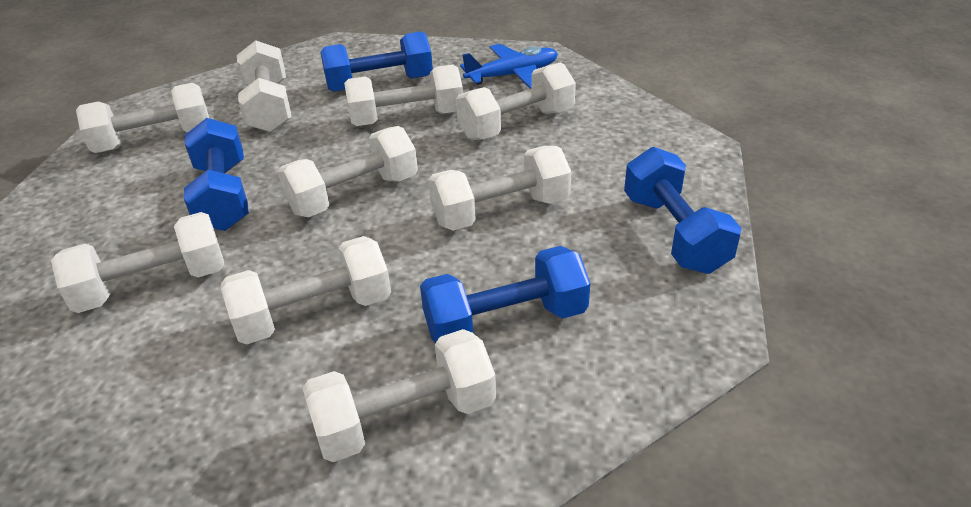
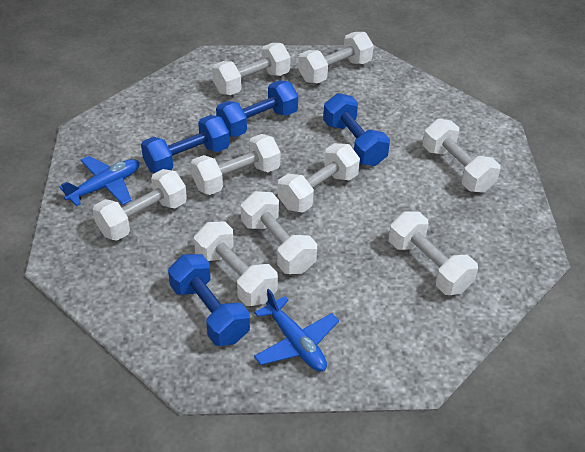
blue plane: 1 -> 2

